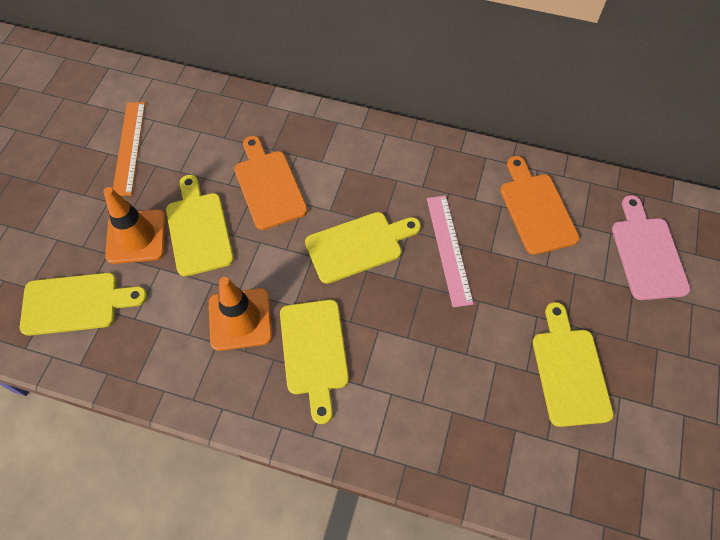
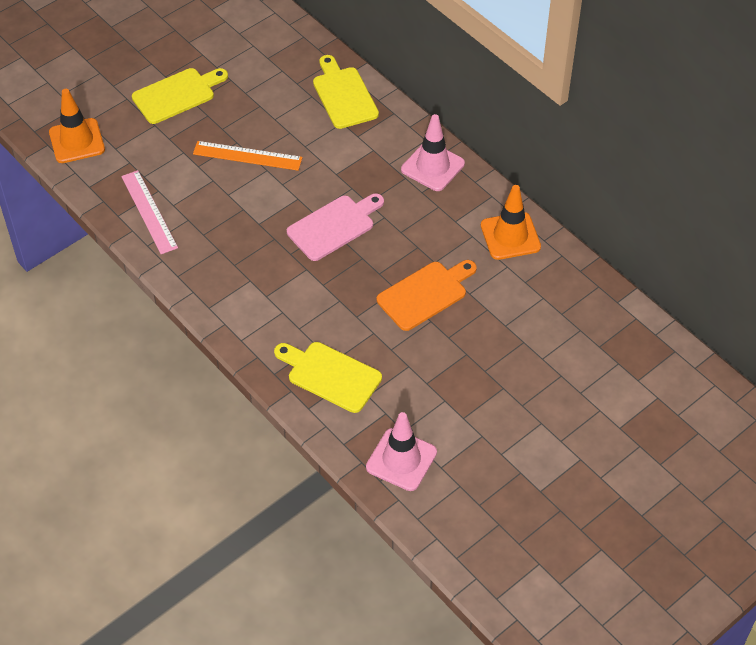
orange cutting board: 2 -> 1
pink traffic cone: 0 -> 2
yellow cutting board: 5 -> 3

